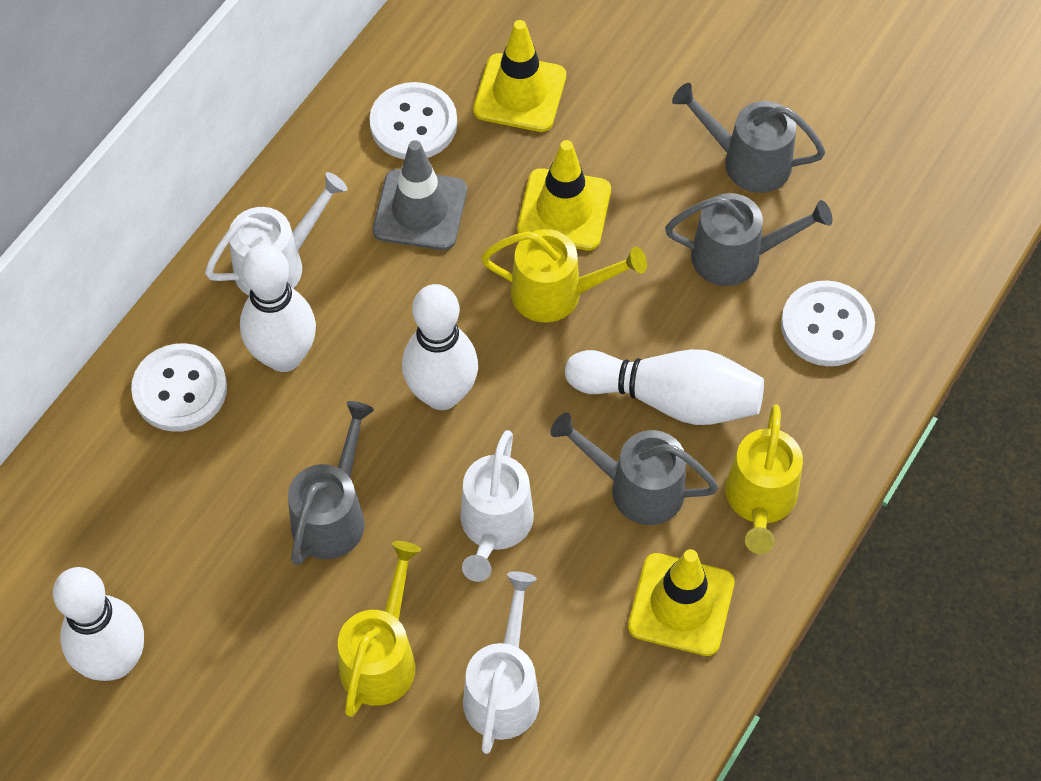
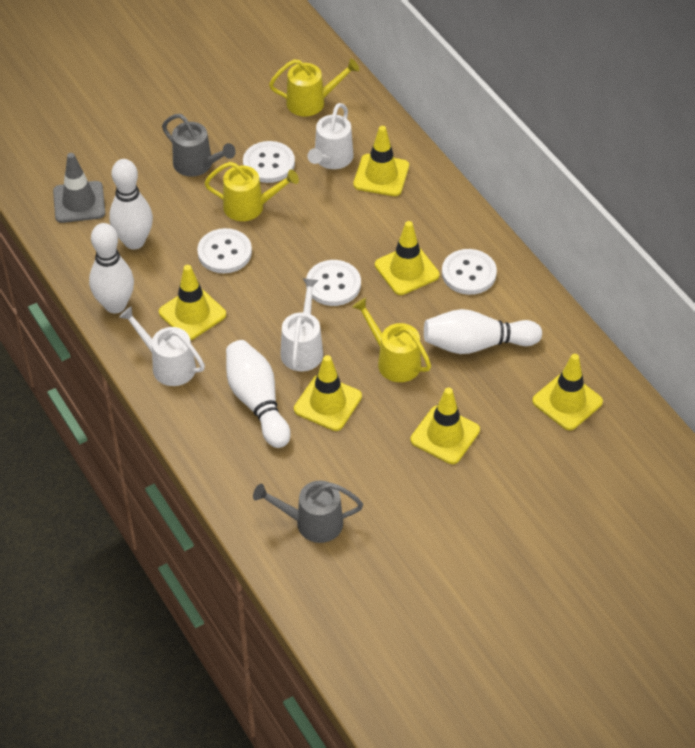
grey watering can: 4 -> 2
white button: 3 -> 4
yellow traffic cone: 3 -> 6

